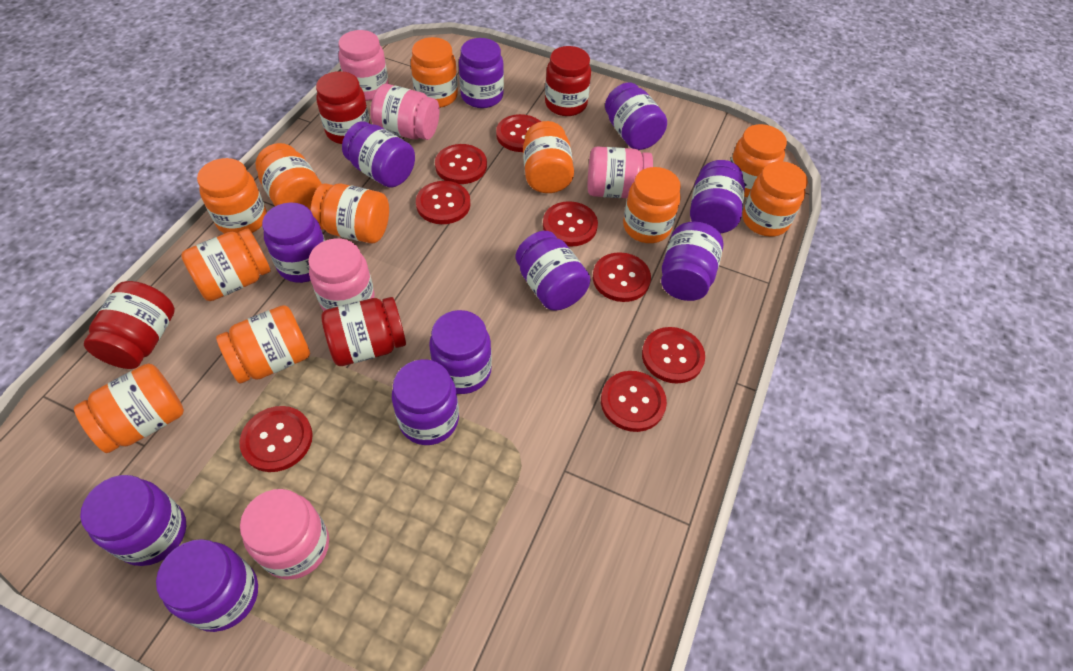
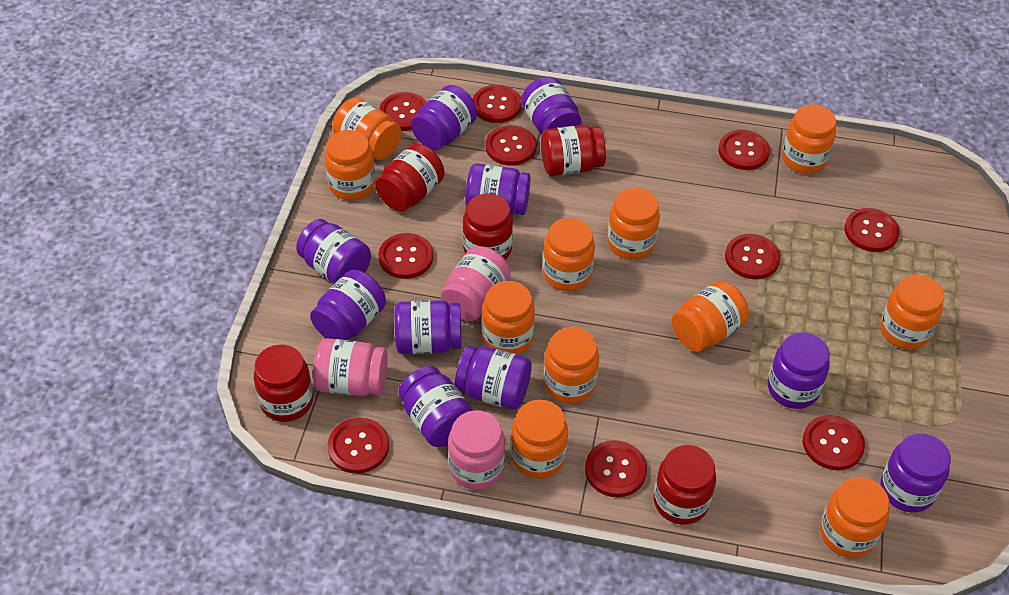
pink jar: 5 -> 3
purple jar: 11 -> 10
red button: 8 -> 10
red jar: 4 -> 5

